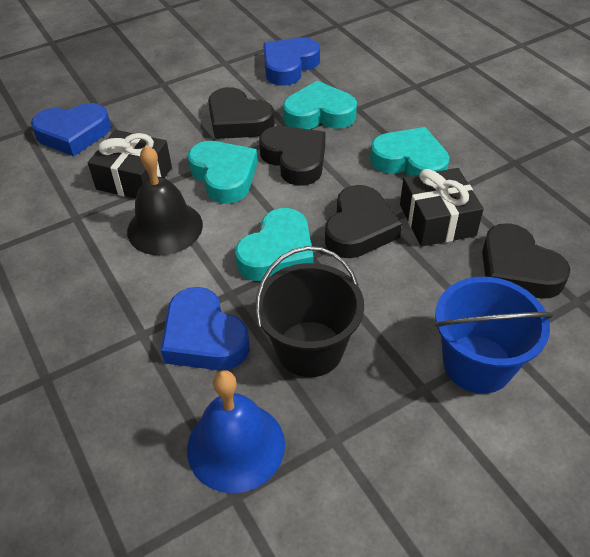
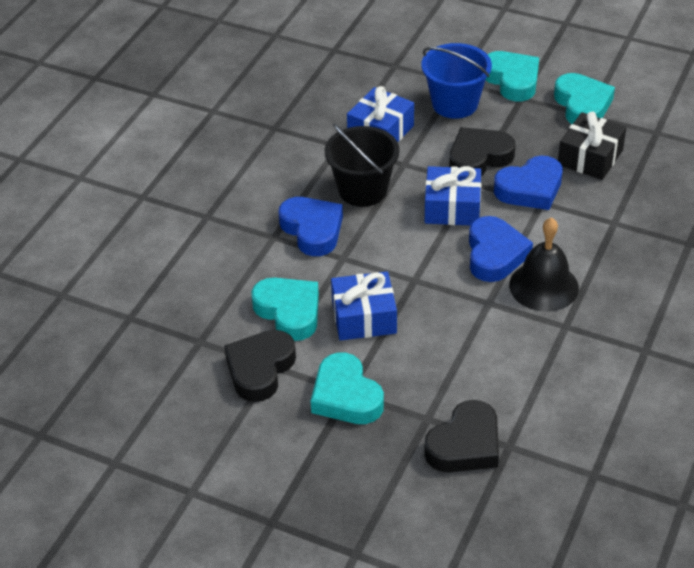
black gift: 2 -> 1
black heart: 4 -> 3
blue bell: 1 -> 0
blue gift: 0 -> 3

